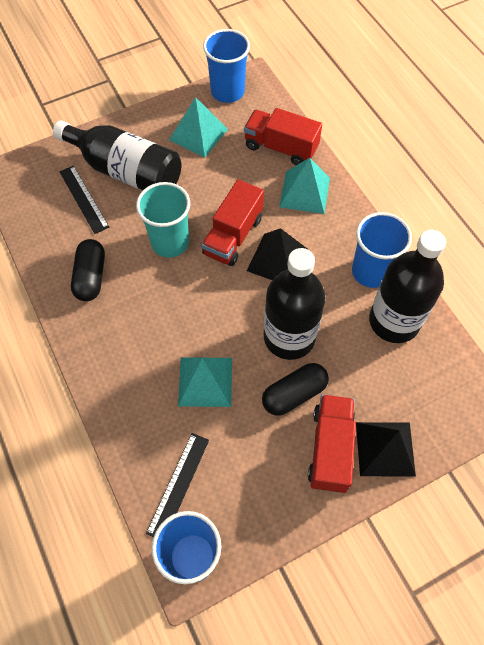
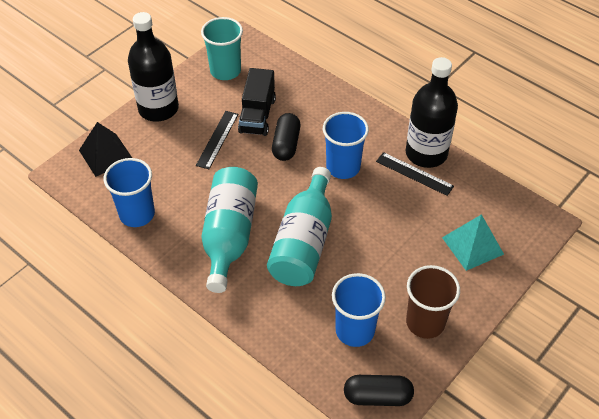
black bottle: 3 -> 2
black pyramid: 2 -> 1
black truck: 0 -> 1
brown cup: 0 -> 1
red truck: 3 -> 0
turquoise bottle: 0 -> 2
turquoise pyramid: 3 -> 1

